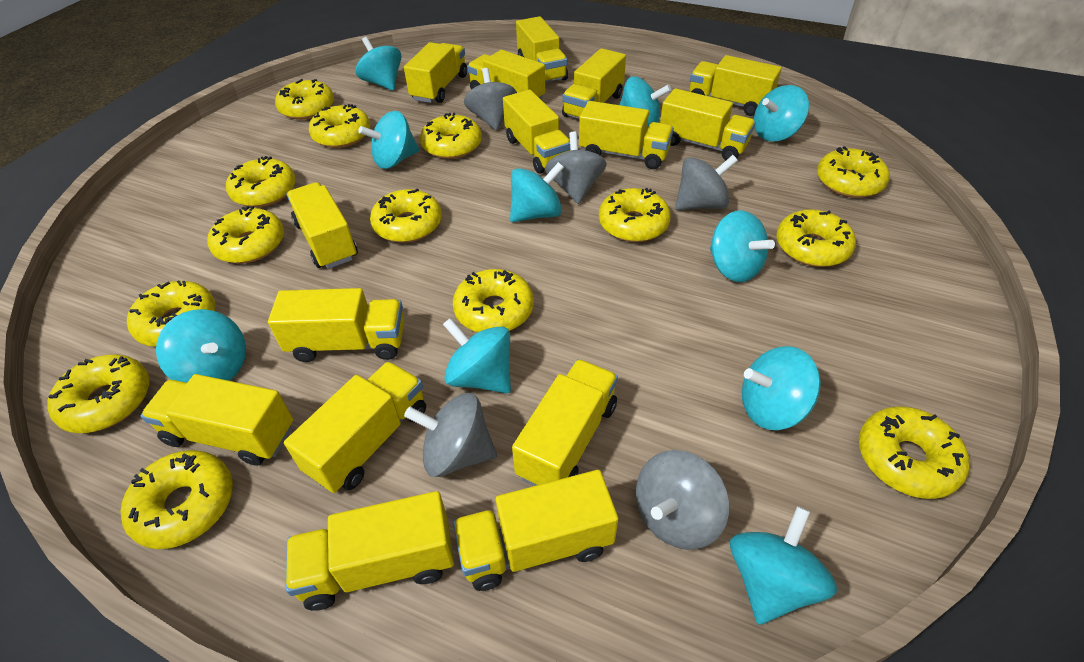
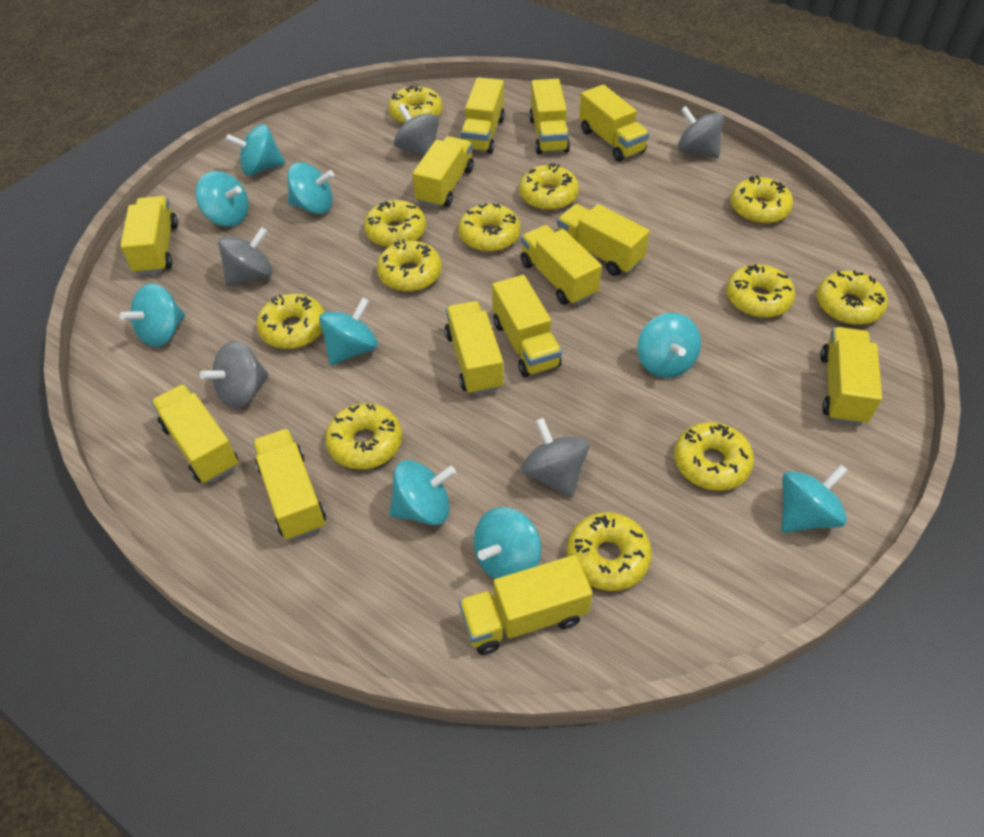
turquoise spinning top: 10 -> 9
yellow donut: 14 -> 12
yellow truck: 15 -> 13

